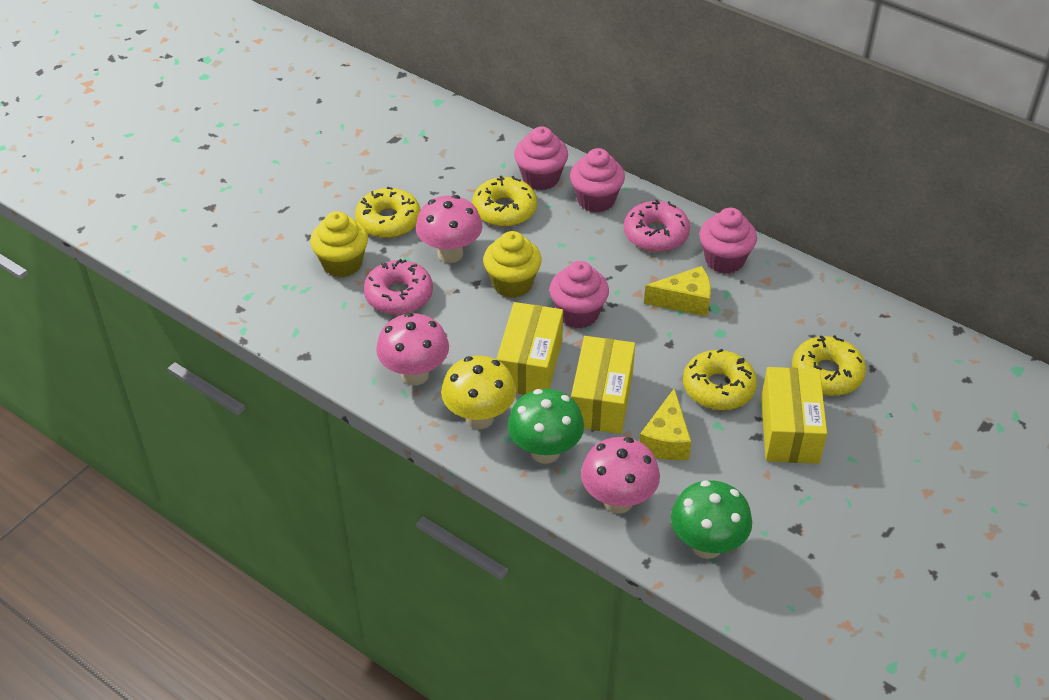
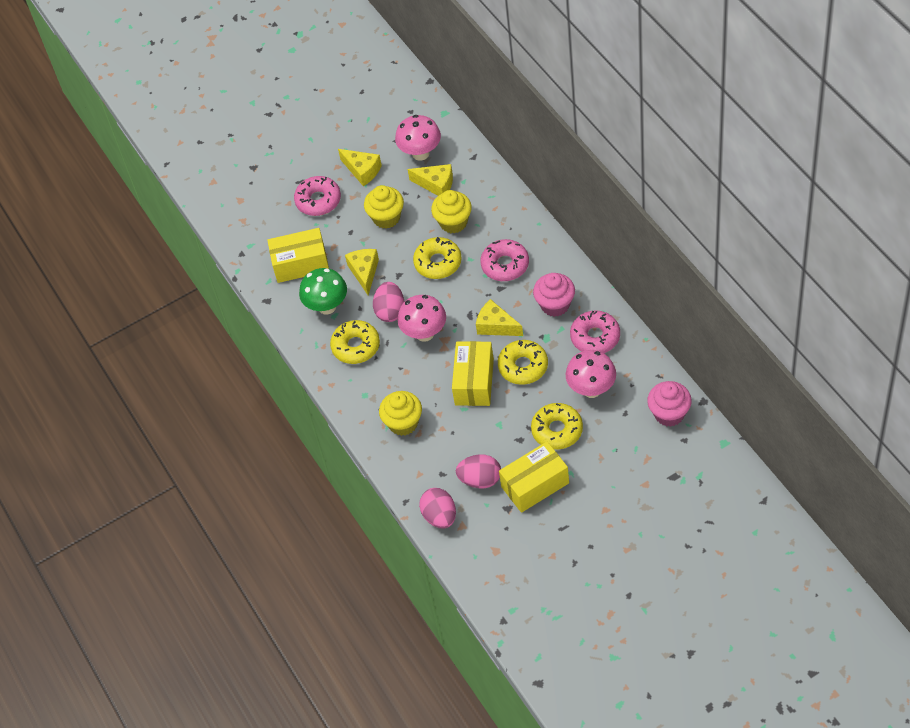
green mushroom: 2 -> 1
pink cupcake: 4 -> 2
pink donut: 2 -> 3
pink egg: 0 -> 3
yellow cheese: 2 -> 4
yellow cupcake: 2 -> 3
yellow mushroom: 1 -> 0

